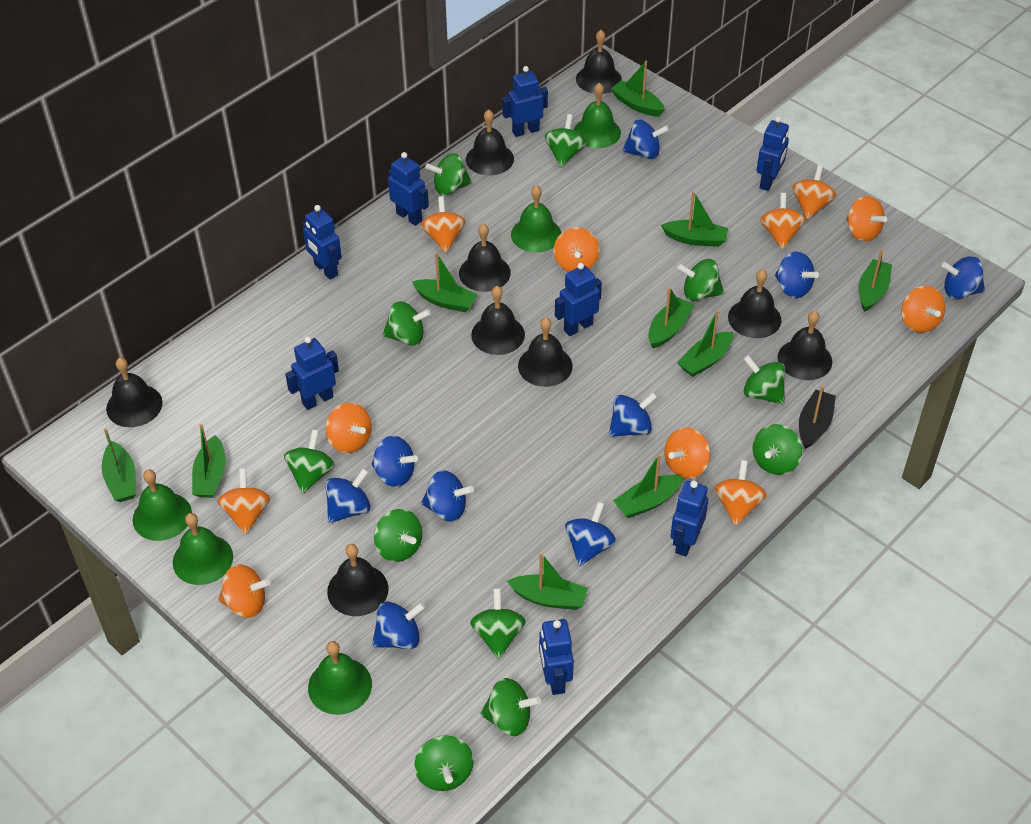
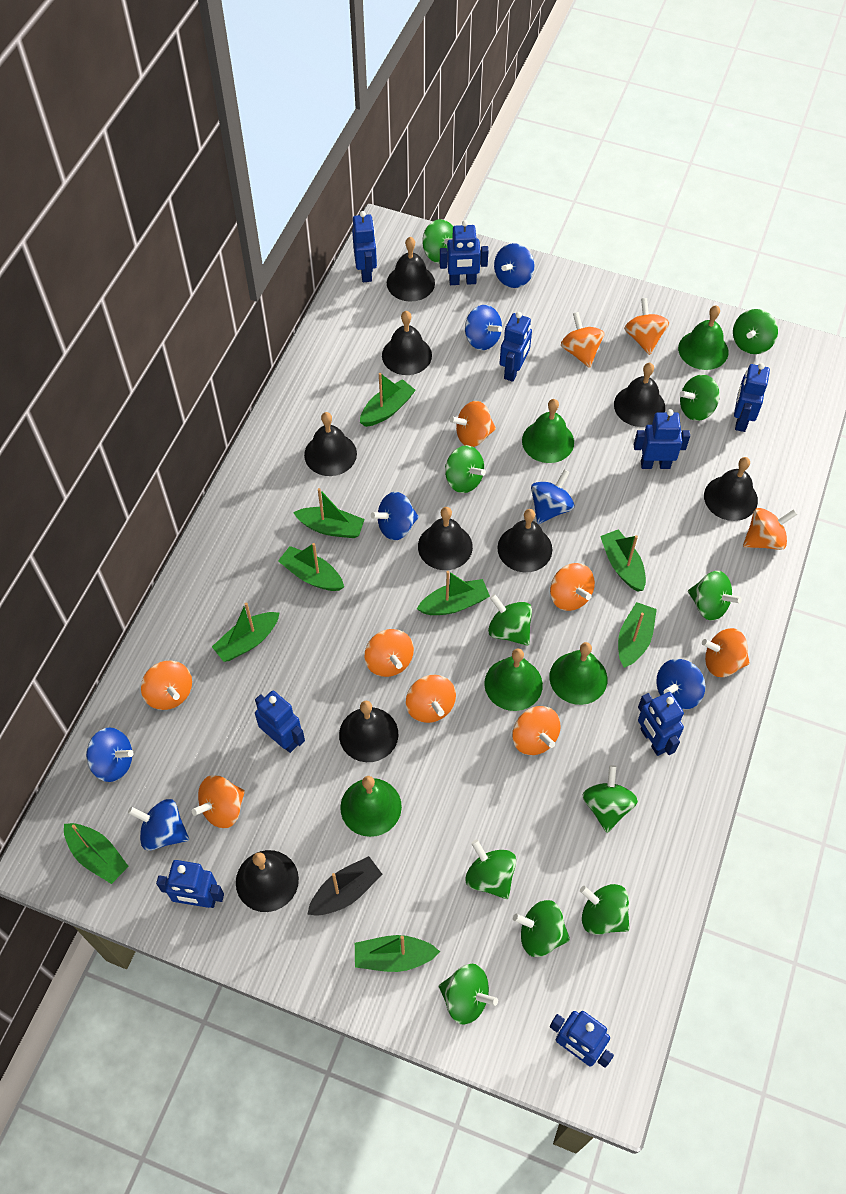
blue robot: 8 -> 9
blue spinning top: 9 -> 7
green boat: 10 -> 9

